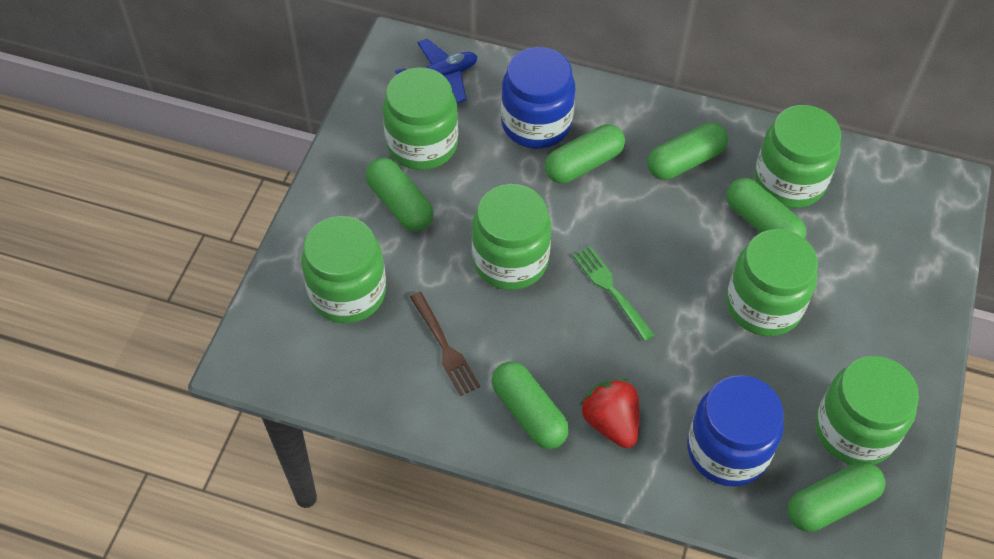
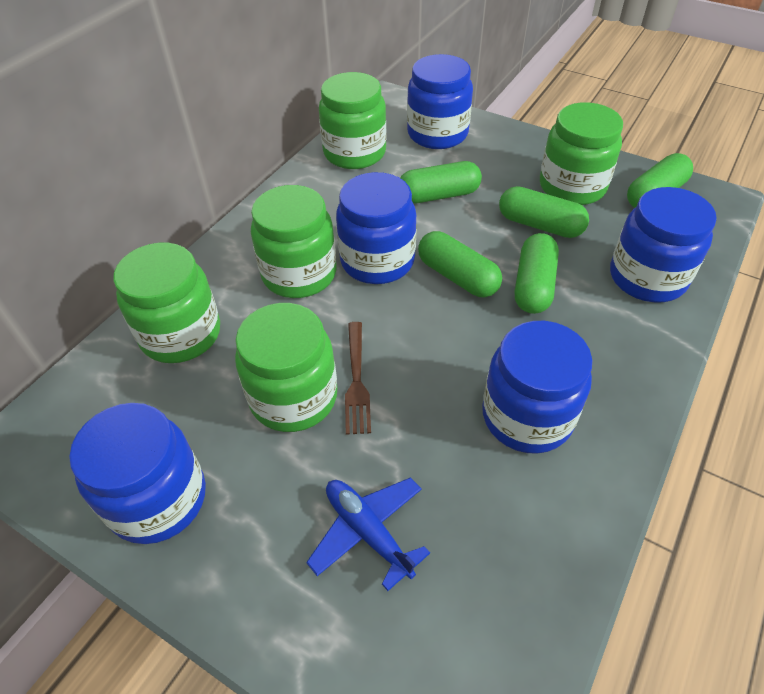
blue jar: 2 -> 5
green capsule: 6 -> 5
green fork: 1 -> 0
green jar: 6 -> 5
red strawberry: 1 -> 0

